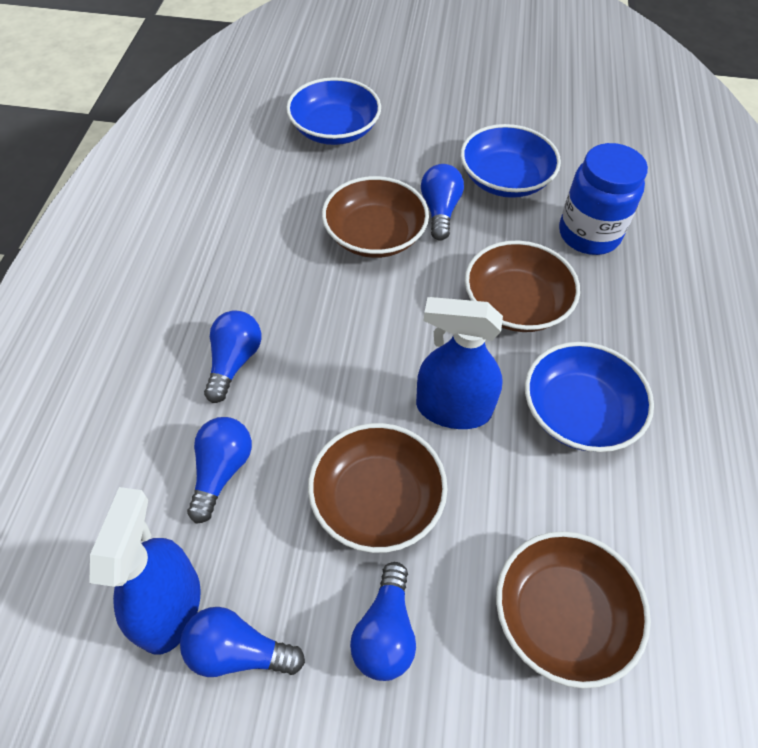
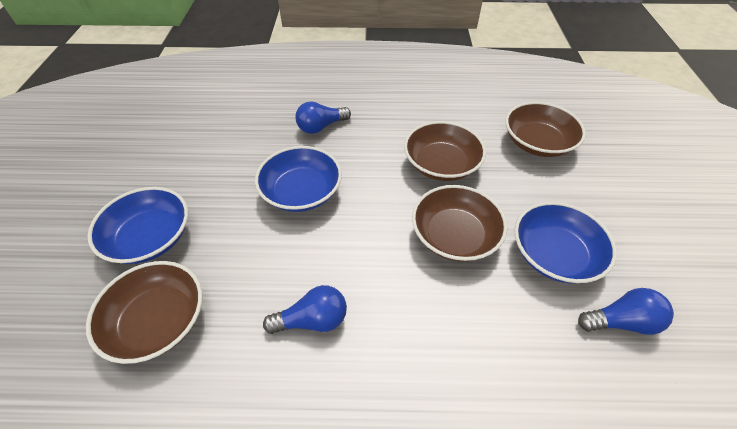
blue jar: 1 -> 0
blue light bulb: 5 -> 3
blue spray bottle: 2 -> 0

